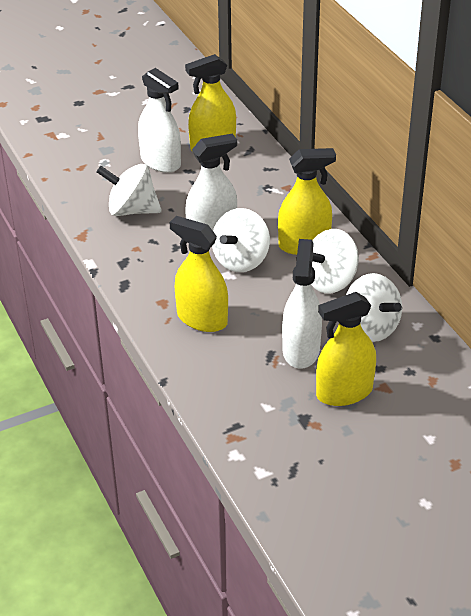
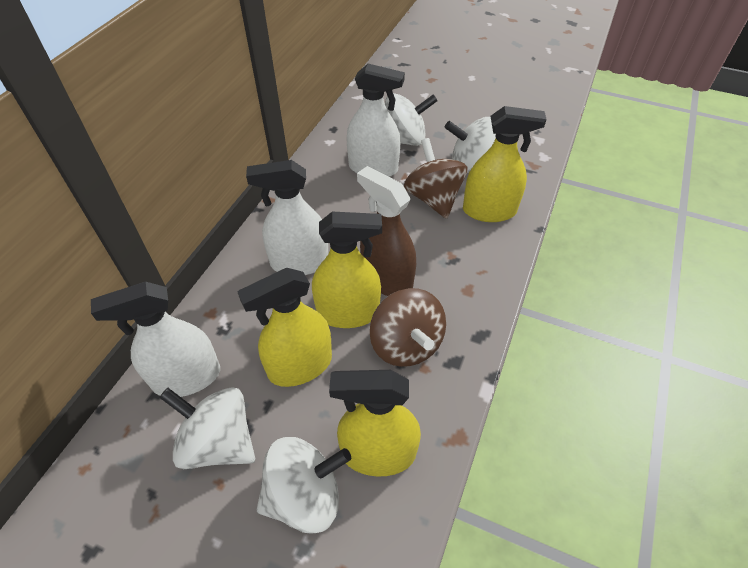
brown spinning top: 0 -> 2
brown spray bottle: 0 -> 1

